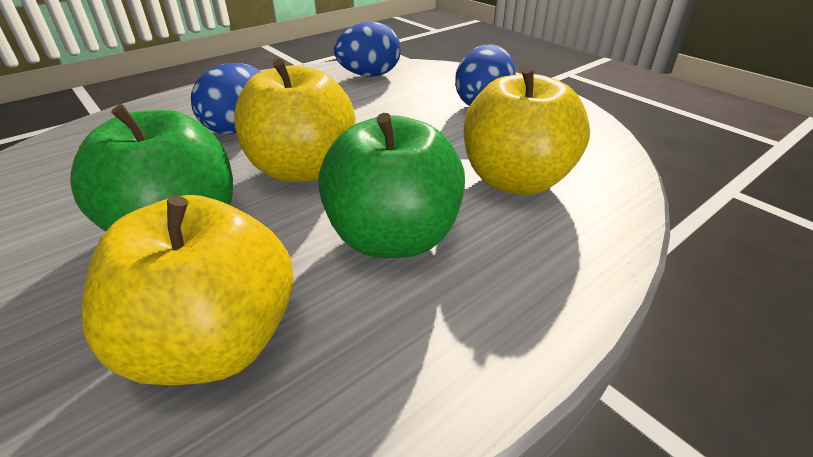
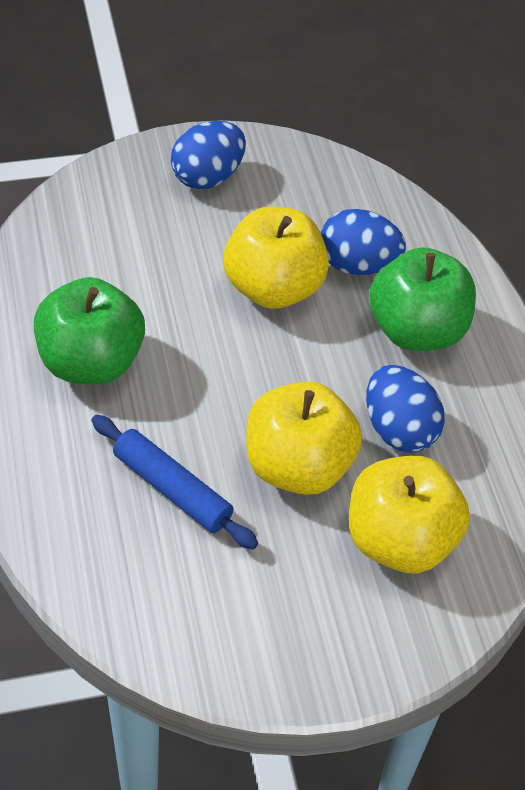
blue rolling pin: 0 -> 1

